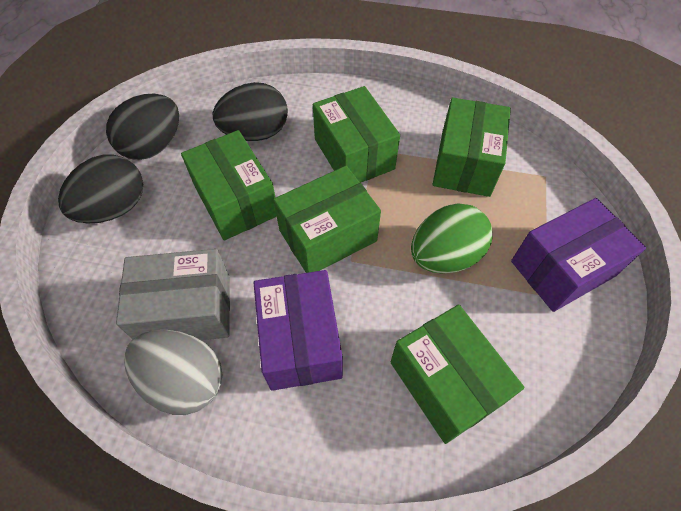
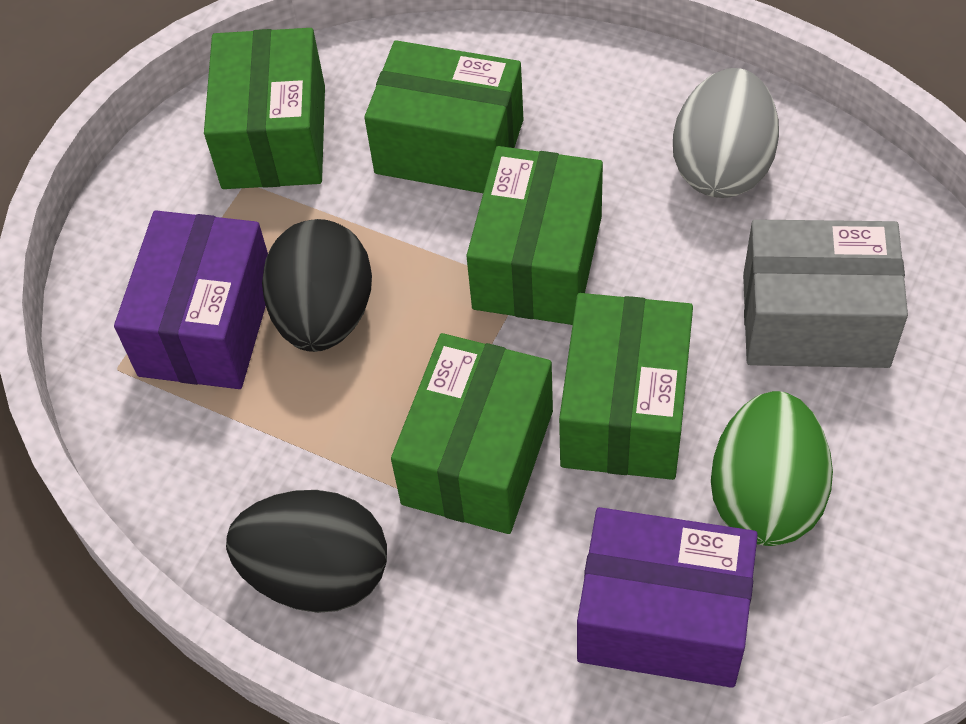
black egg: 3 -> 2

